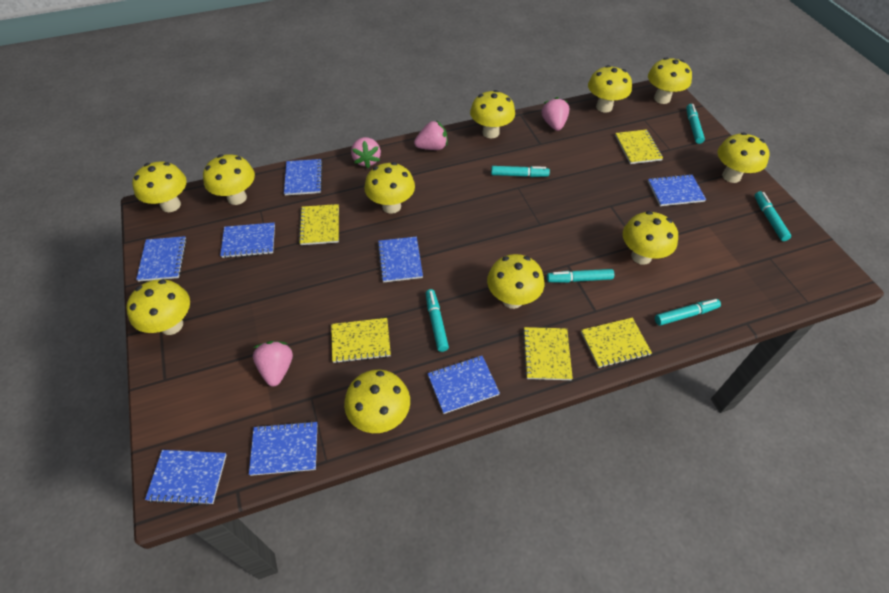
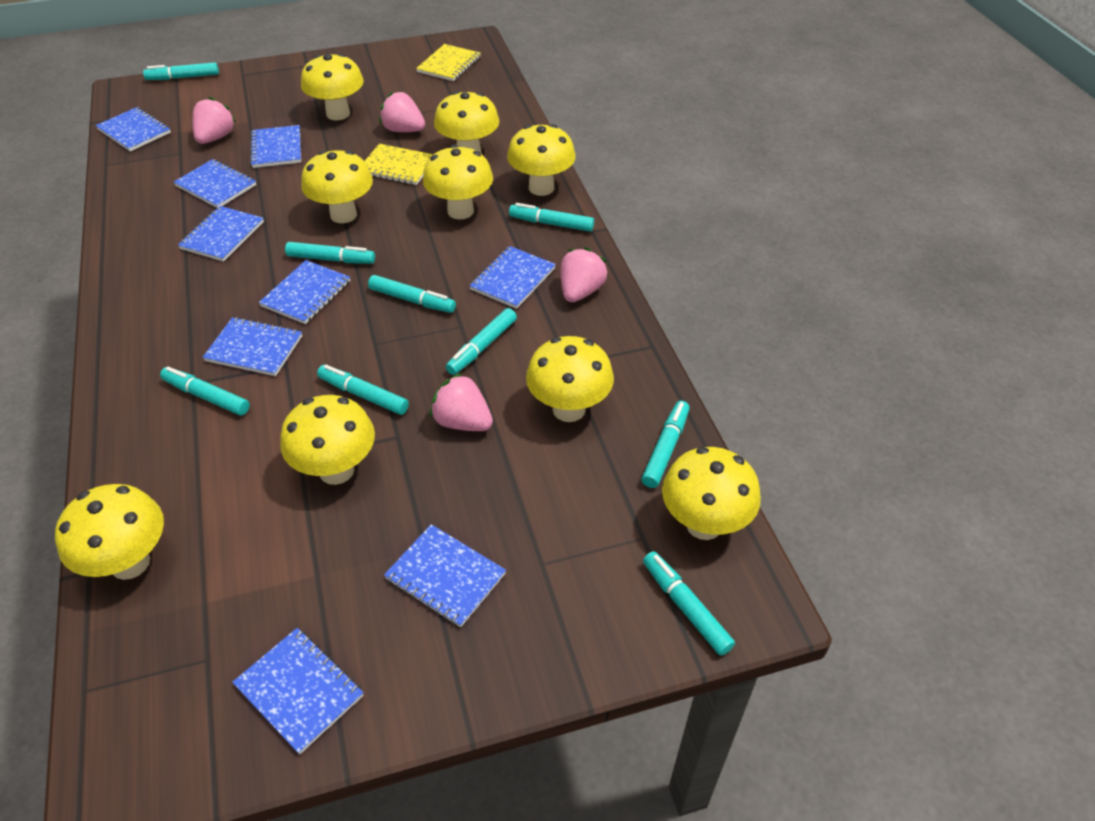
blue notebook: 8 -> 9
turquoise marker: 6 -> 9
yellow mushroom: 11 -> 9
yellow notebook: 5 -> 2

